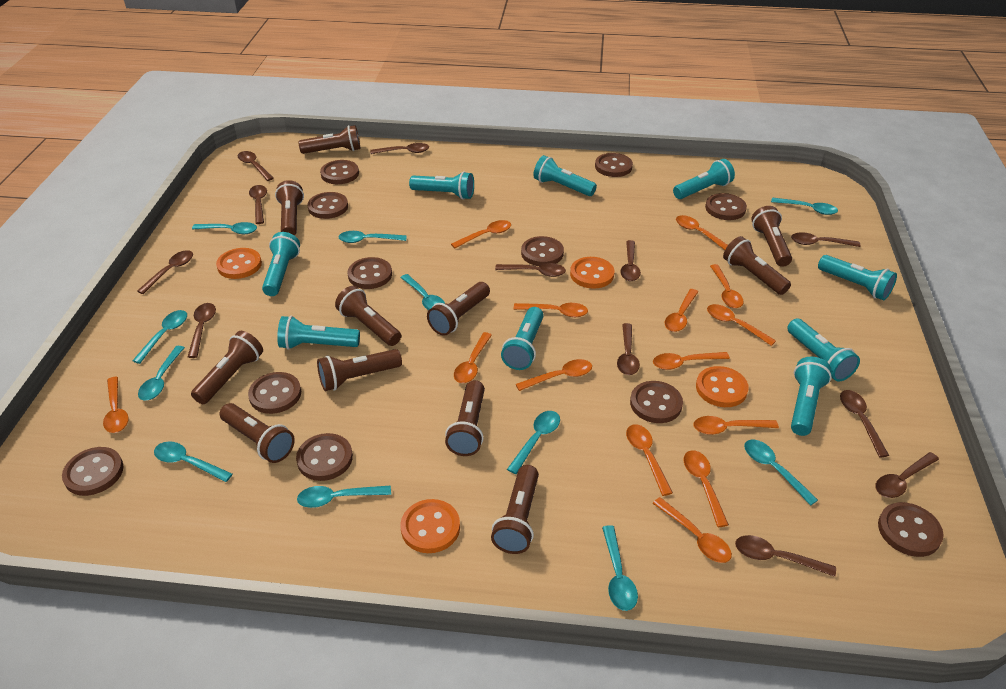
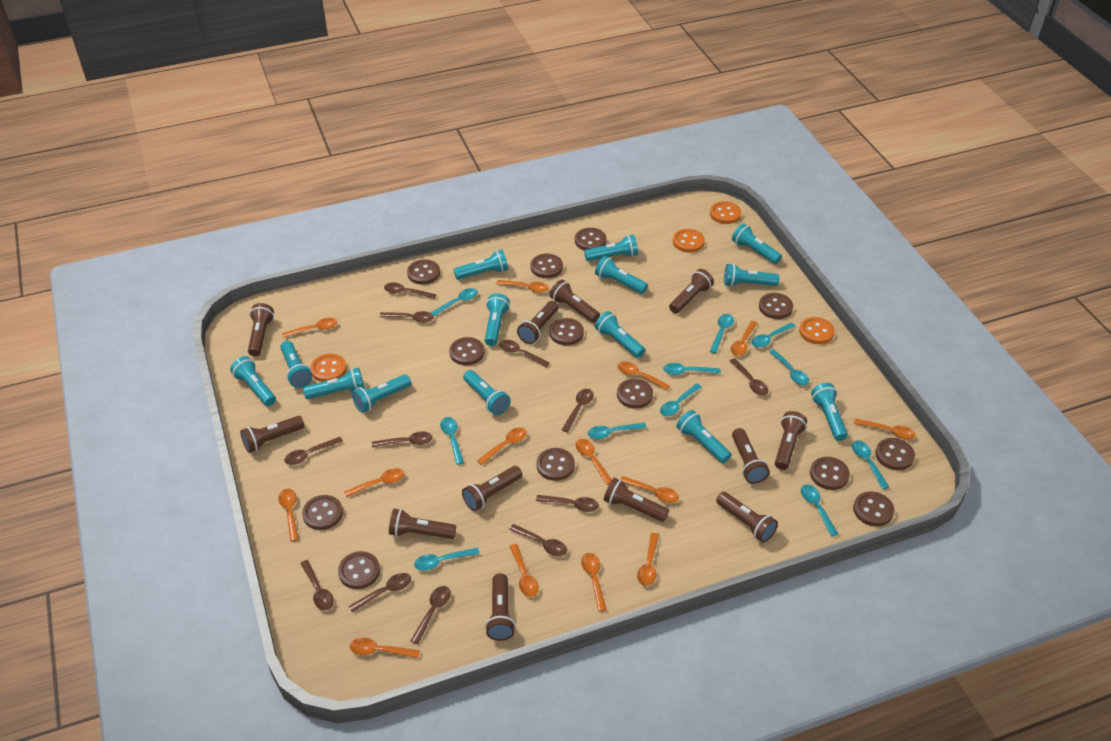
brown button: 11 -> 13
brown flashlight: 11 -> 12
turquoise flashlight: 9 -> 14

